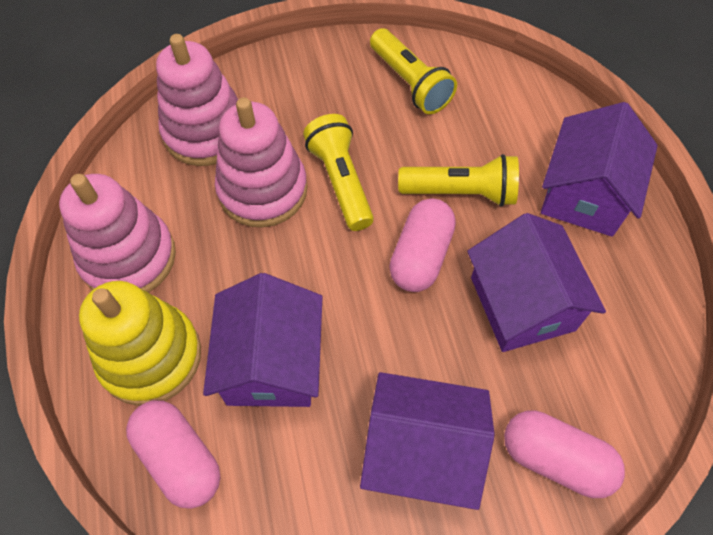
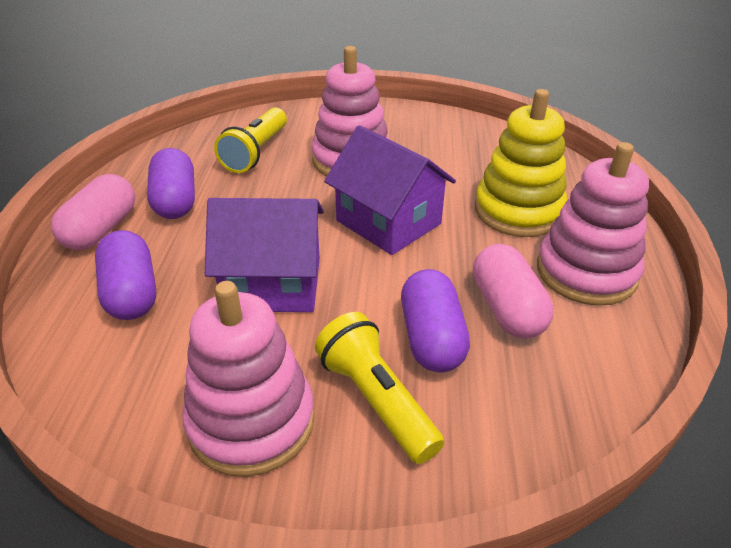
pink capsule: 3 -> 2
purple capsule: 0 -> 3
purple house: 4 -> 2
yellow flashlight: 3 -> 2

